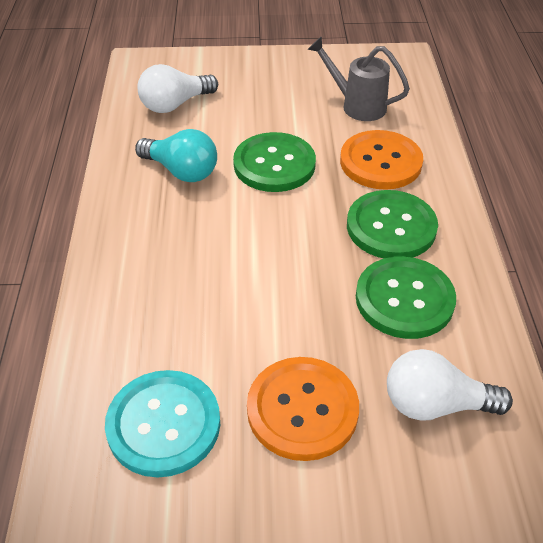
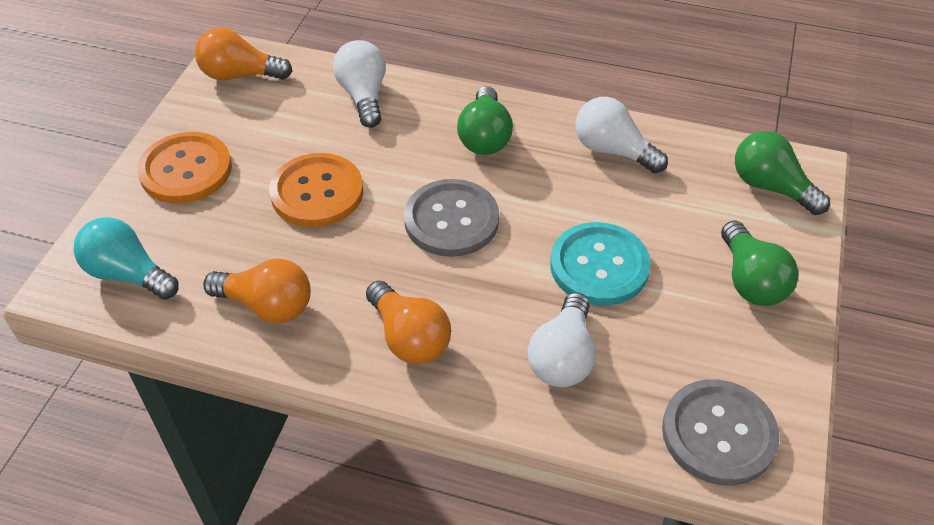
green button: 3 -> 0
green light bulb: 0 -> 3
grey button: 0 -> 2
grey watering can: 1 -> 0
orange light bulb: 0 -> 3
white light bulb: 2 -> 3

